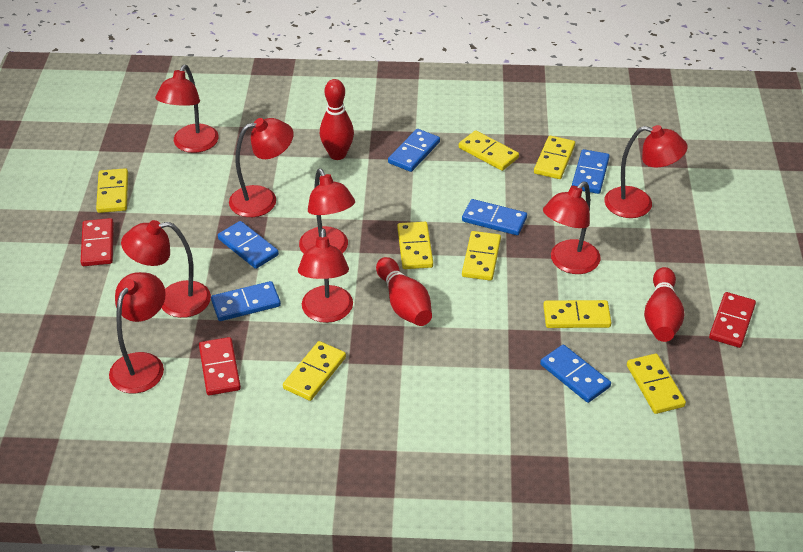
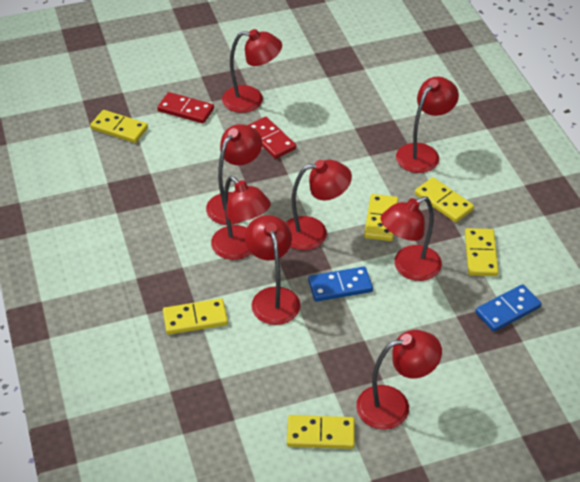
blue domino: 6 -> 2
red bowling pin: 3 -> 0
red domino: 3 -> 2
yellow domino: 8 -> 6

